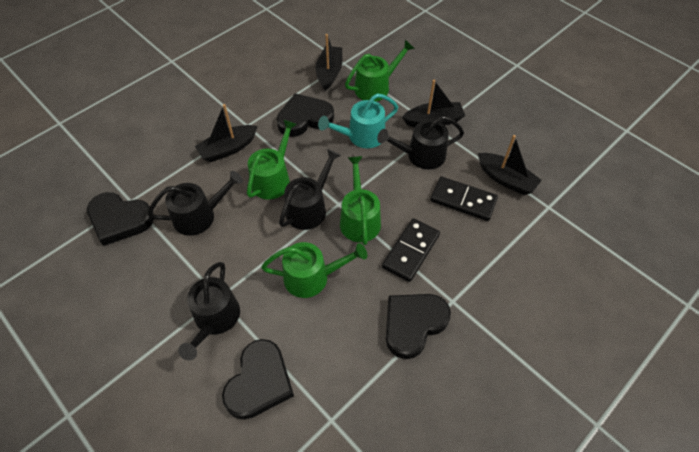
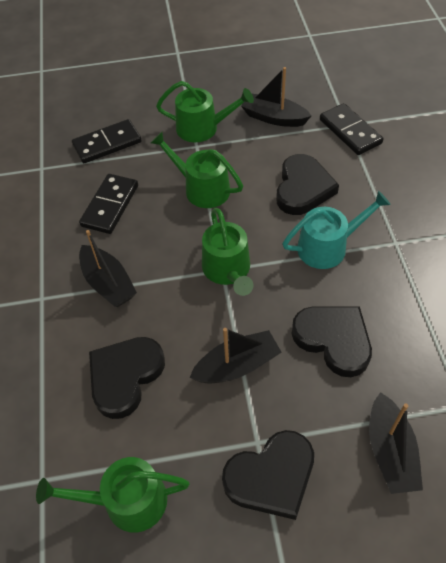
black domino: 2 -> 3
black watering can: 4 -> 0

